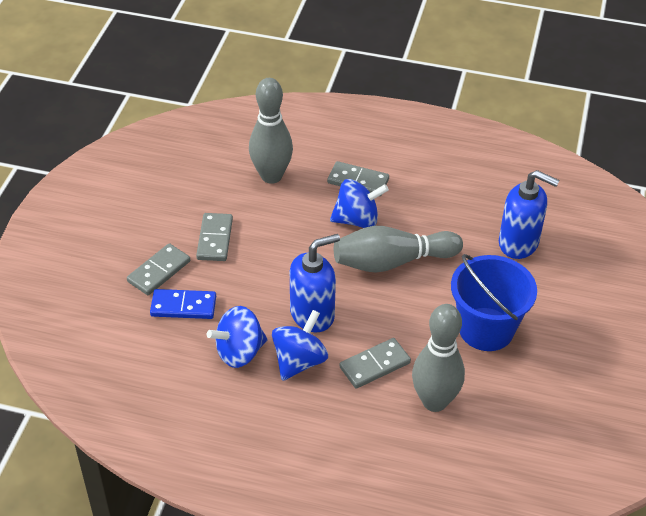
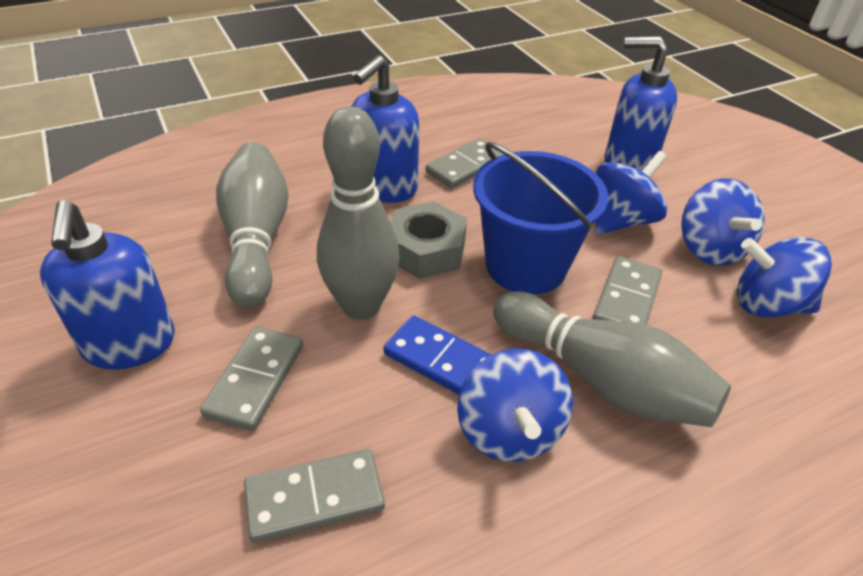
blue soap dispenser: 2 -> 3
blue spinning top: 3 -> 4
grey nut: 0 -> 1

